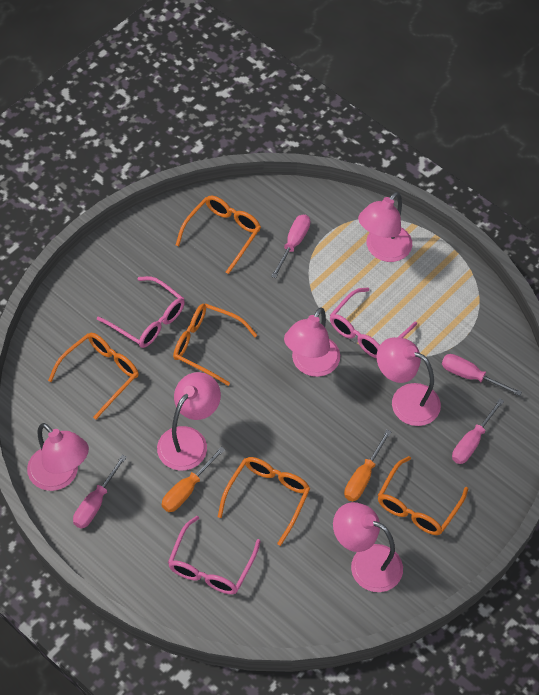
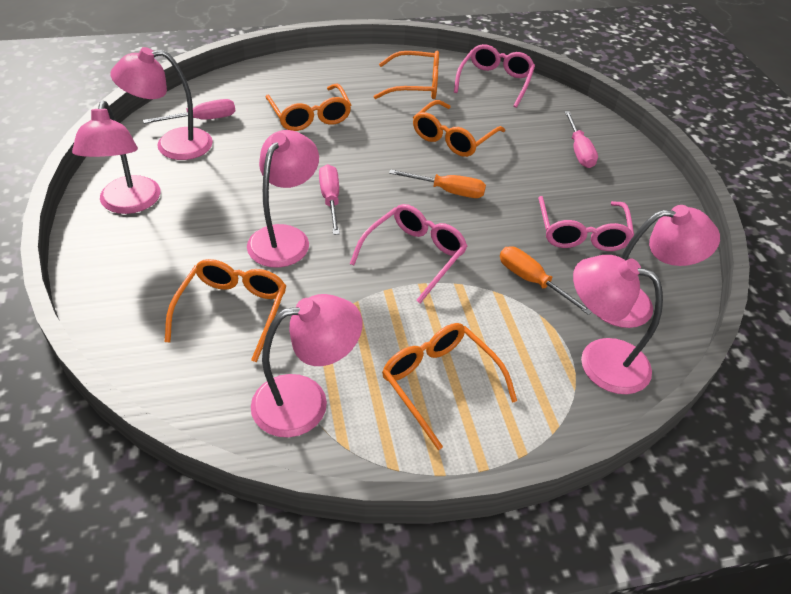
pink screwdriver: 4 -> 3

